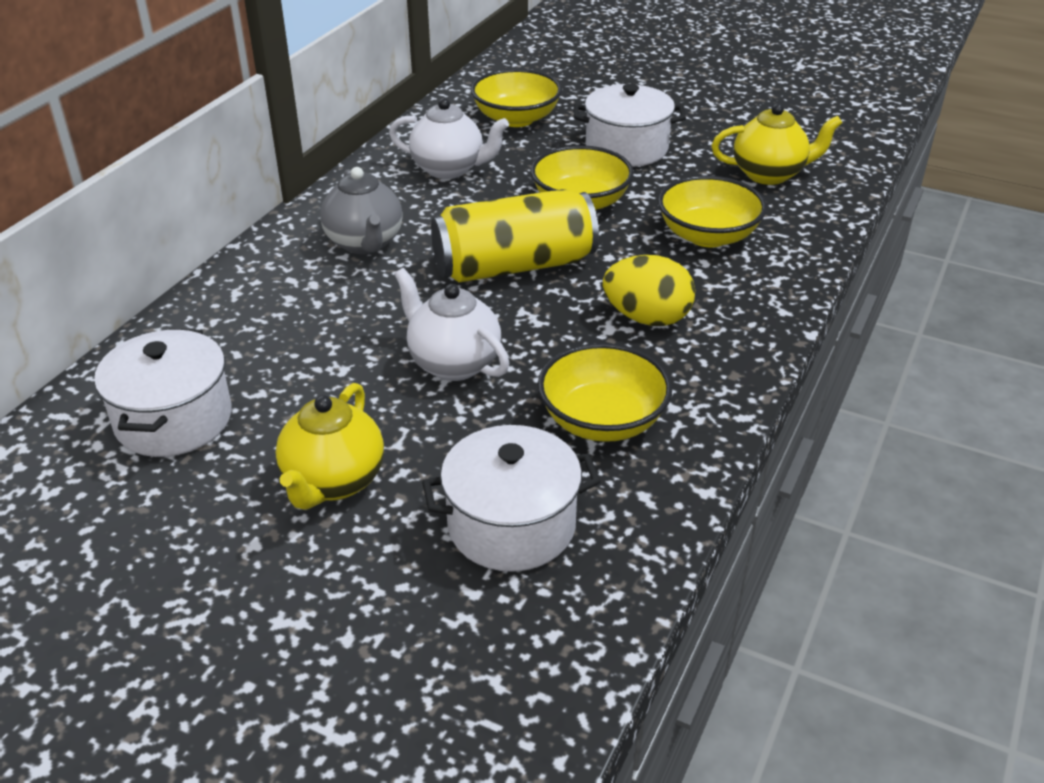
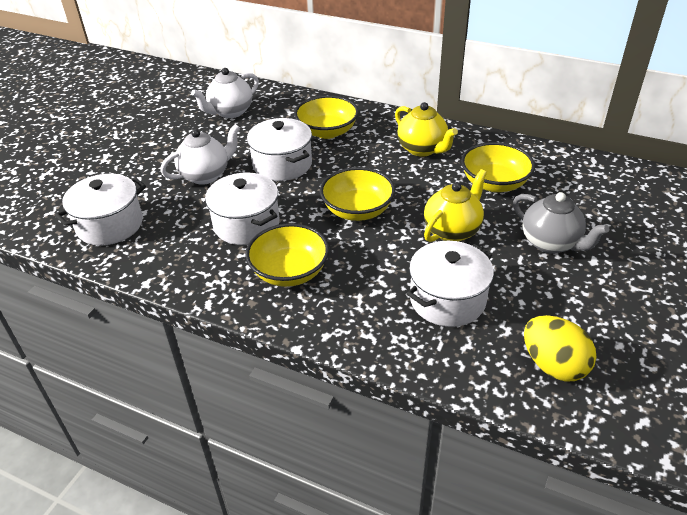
white pot: 3 -> 4
yellow can: 1 -> 0

